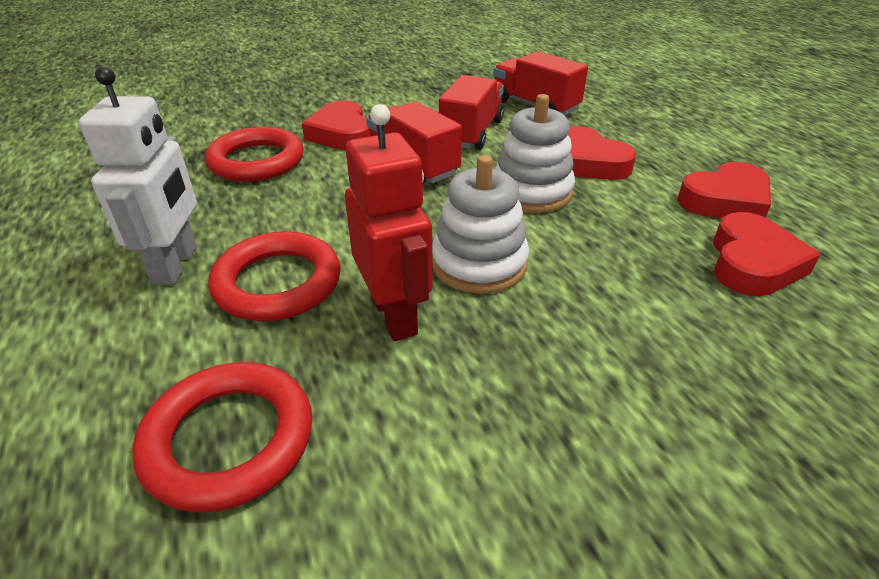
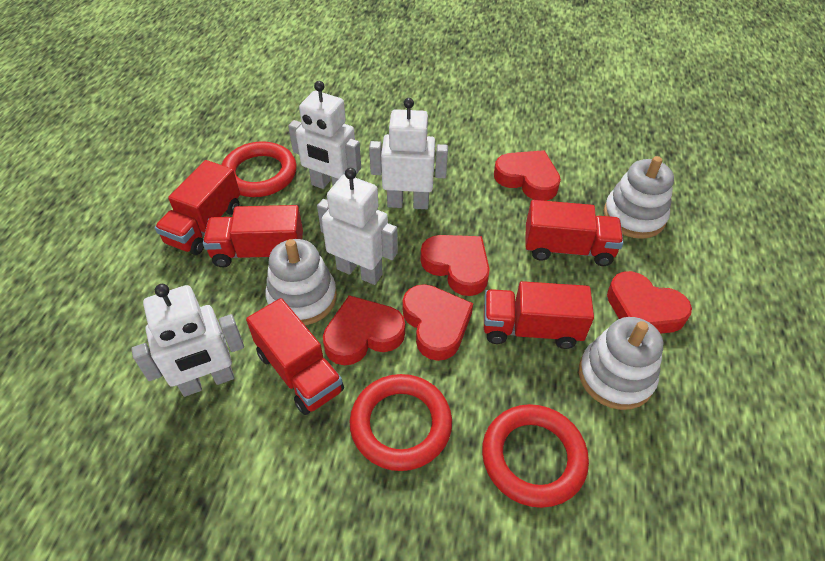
red heart: 4 -> 5
red robot: 1 -> 0
red truck: 3 -> 5
white robot: 1 -> 4
white stacking toy: 2 -> 3

